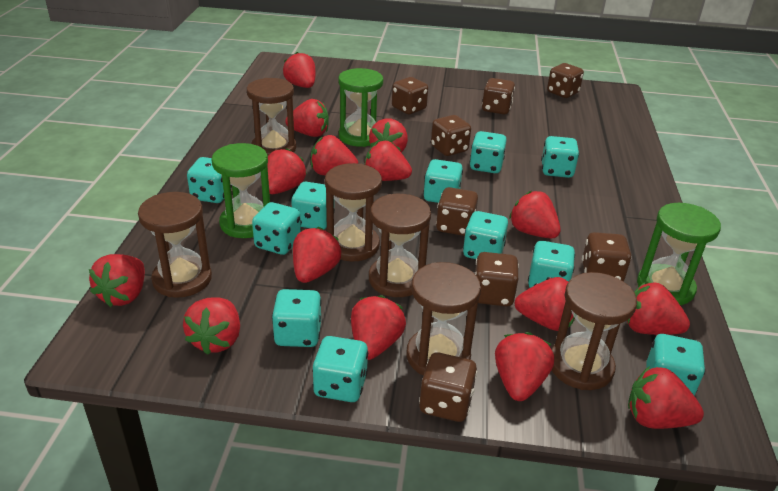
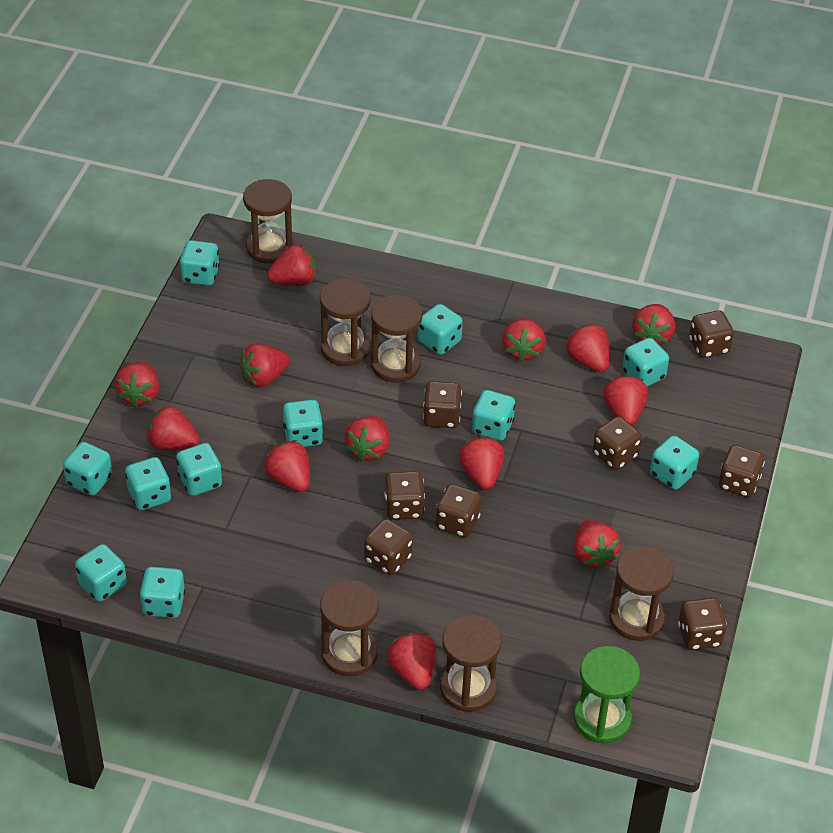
green hourglass: 3 -> 1
red strawberry: 15 -> 13

